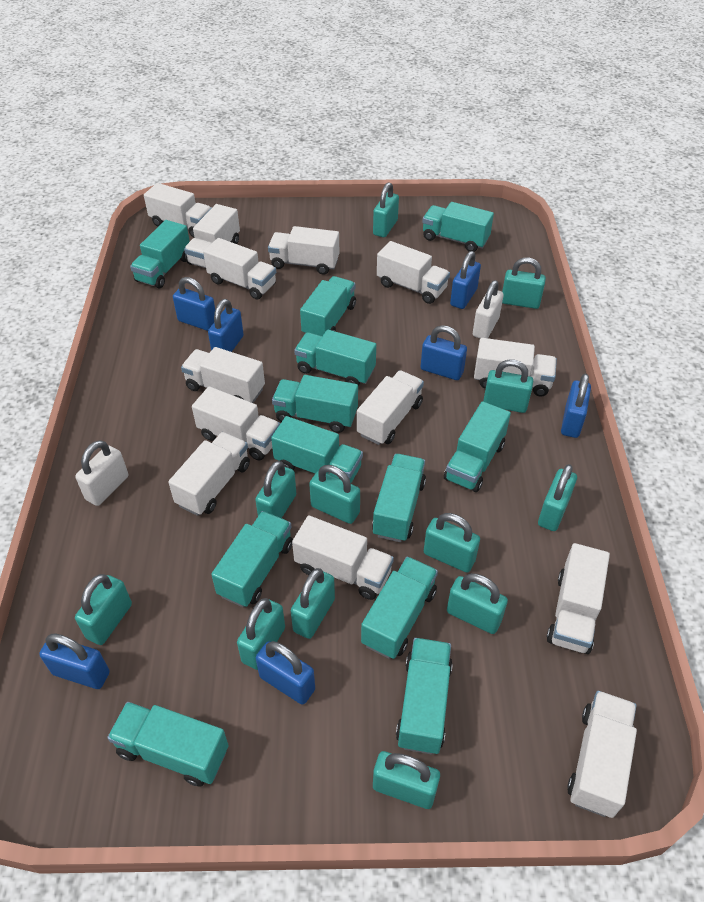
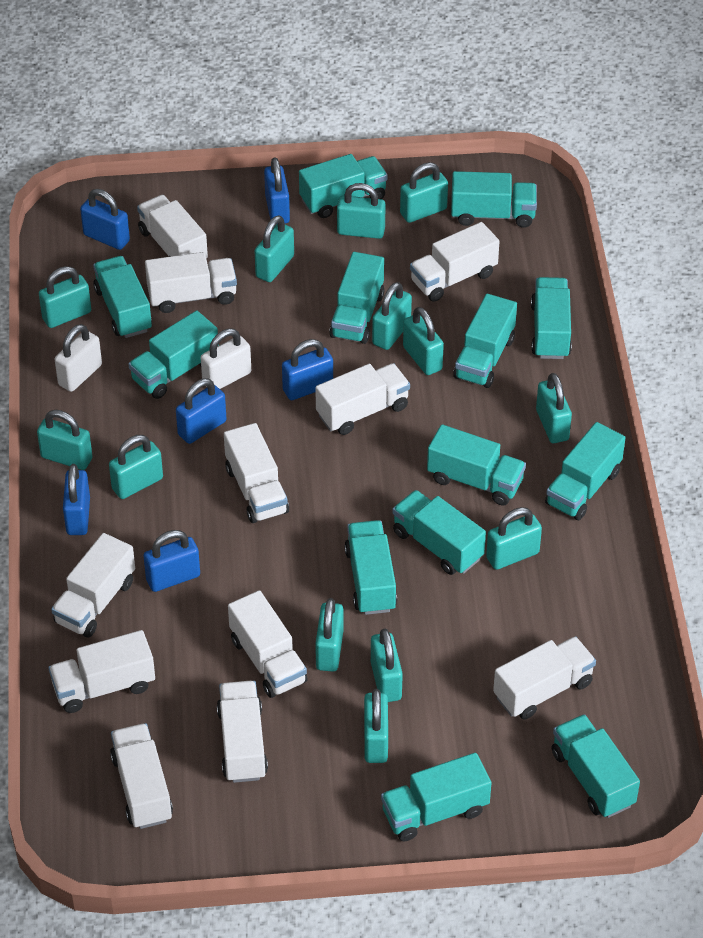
blue padlock: 7 -> 6
turquoise padlock: 12 -> 13
turquoise truck: 12 -> 13
white truck: 13 -> 11

